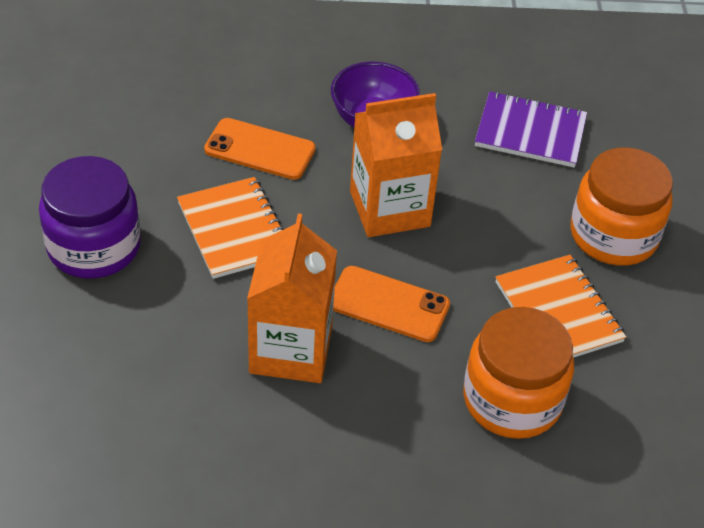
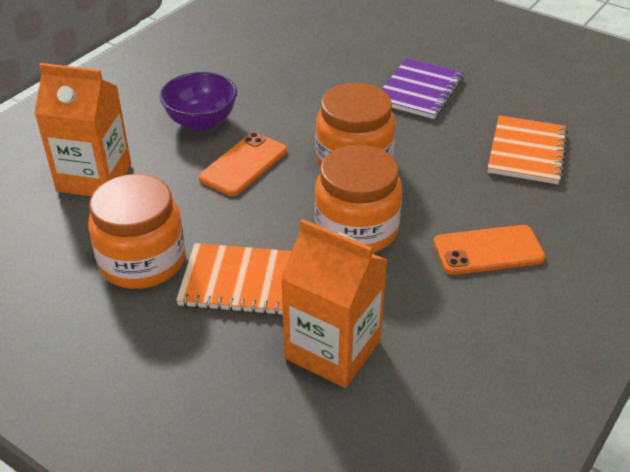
orange jar: 2 -> 3
purple jar: 1 -> 0

